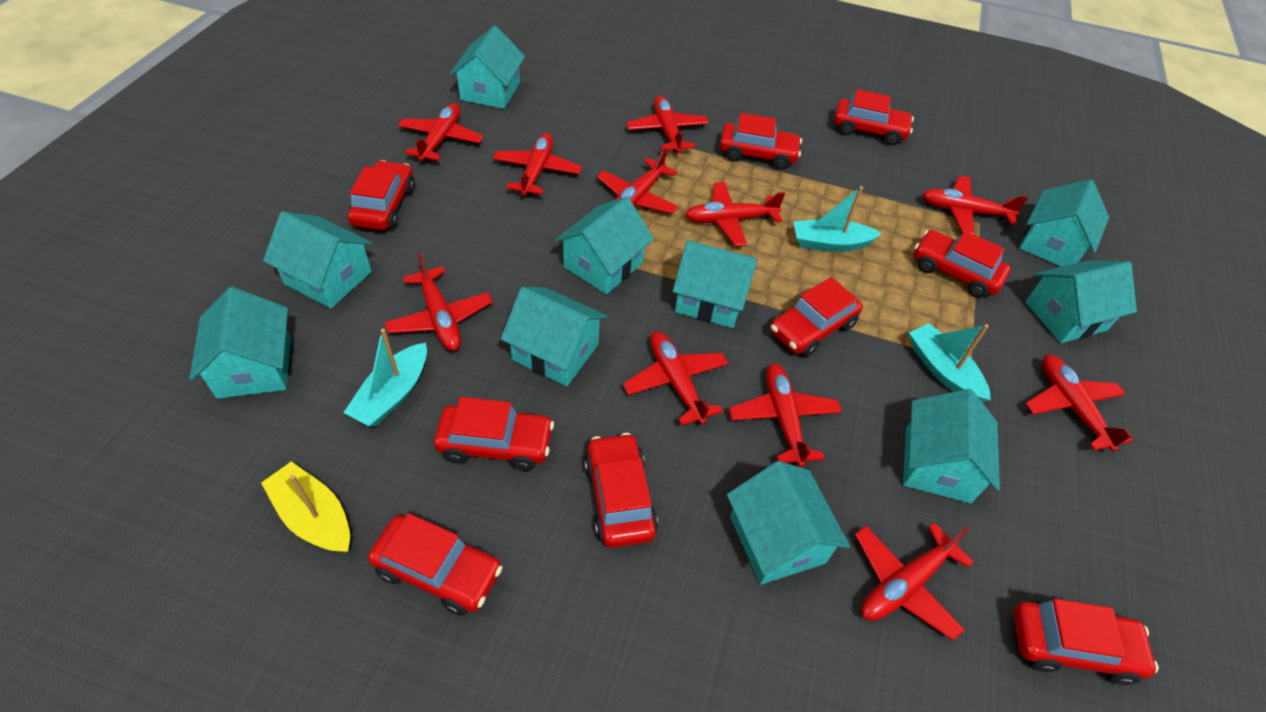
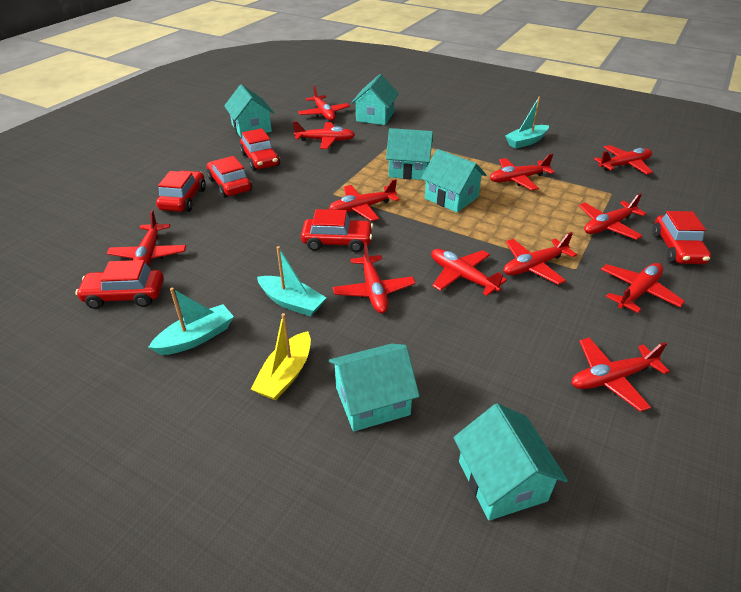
red car: 9 -> 6
red plane: 11 -> 12
turquoise house: 10 -> 6

